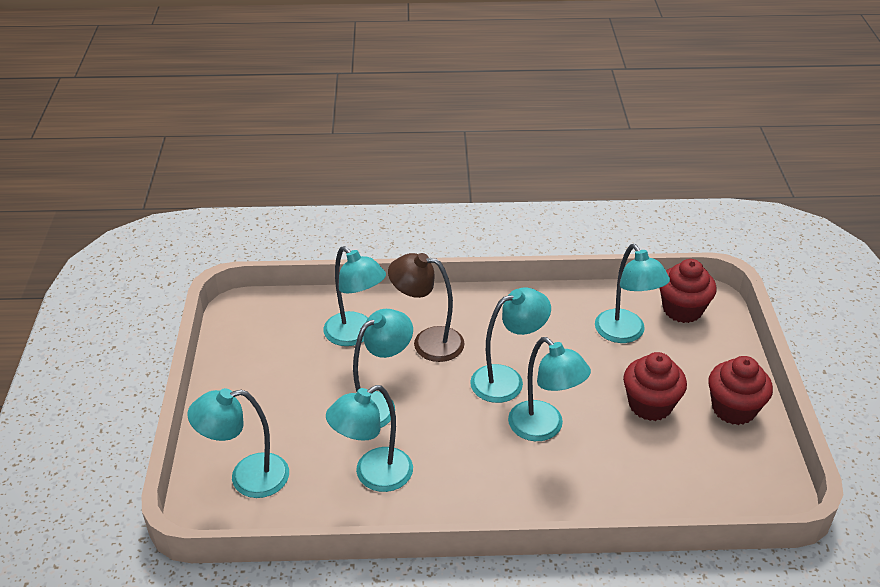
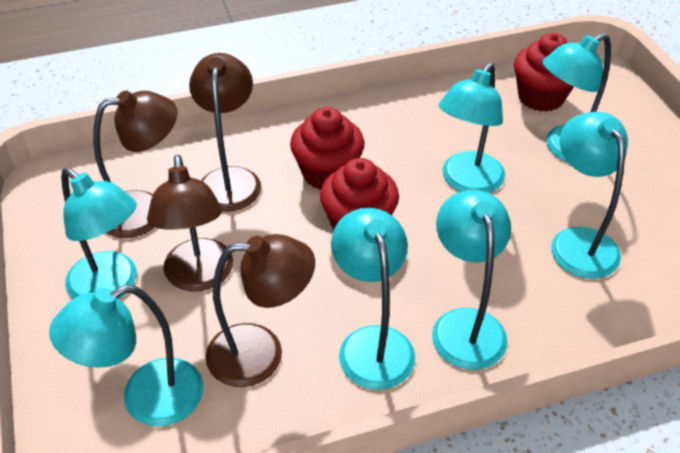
brown lamp: 1 -> 4

